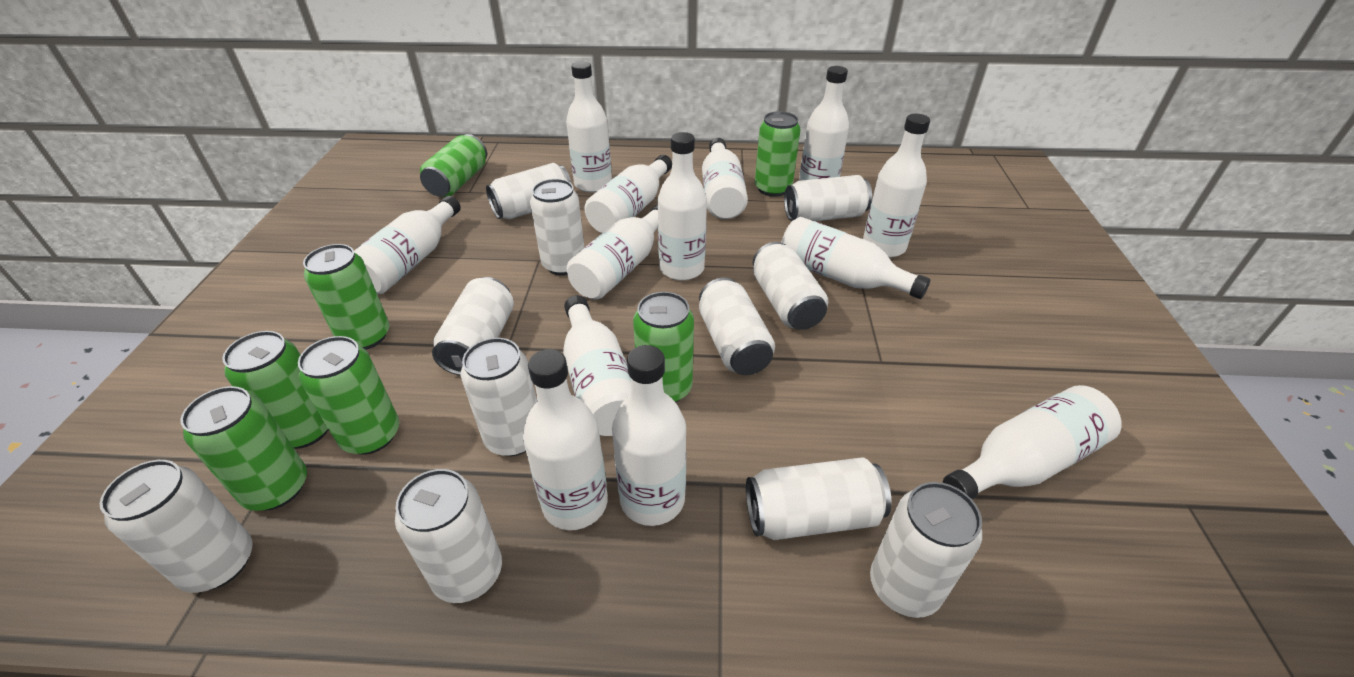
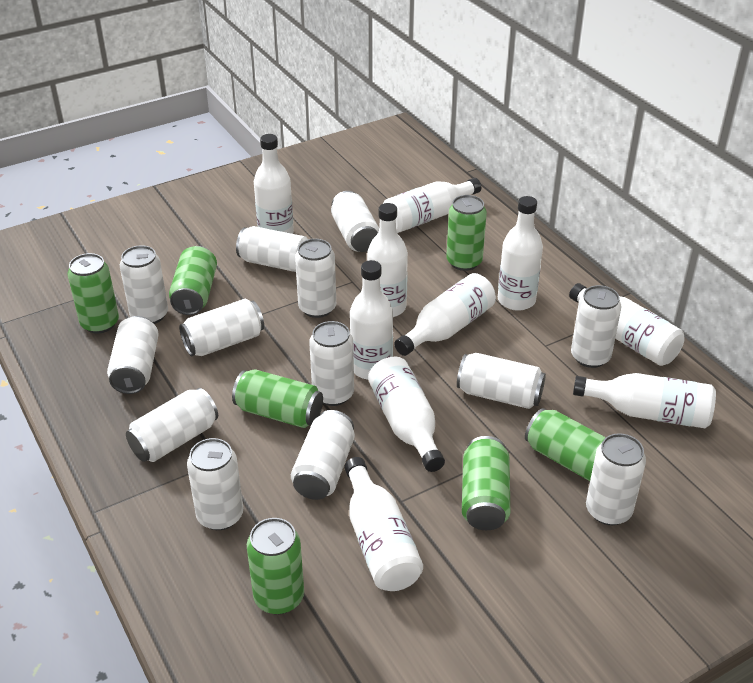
white bottle: 13 -> 10
white can: 11 -> 13

